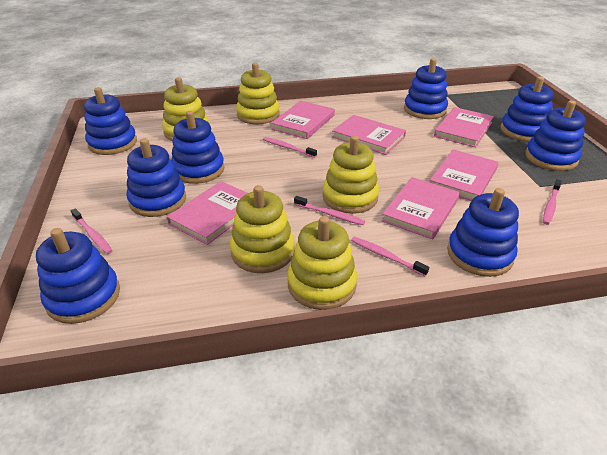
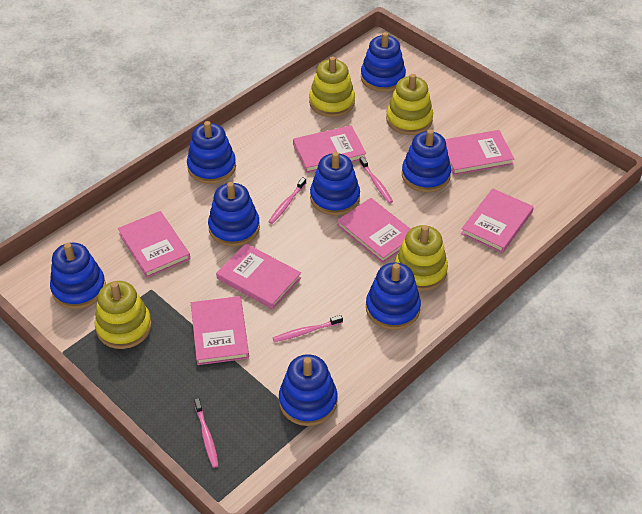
pink book: 6 -> 7
pink toothbrush: 5 -> 4
yellow stacking toy: 5 -> 4

